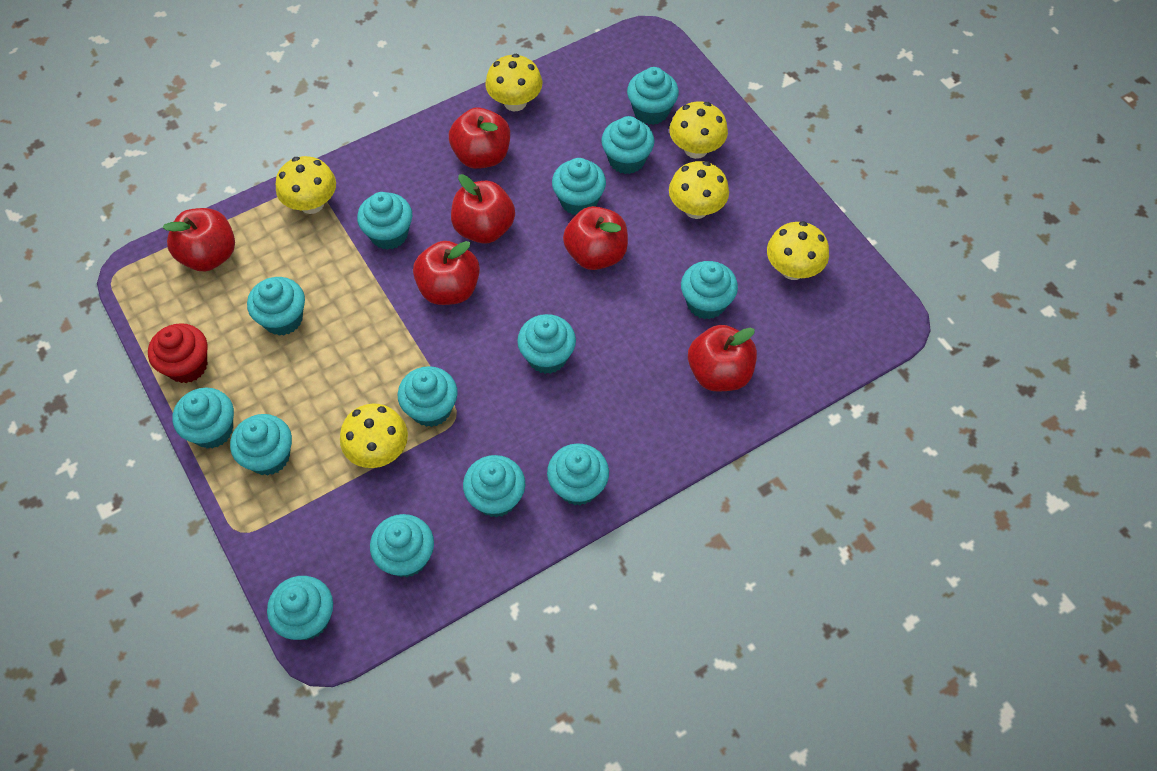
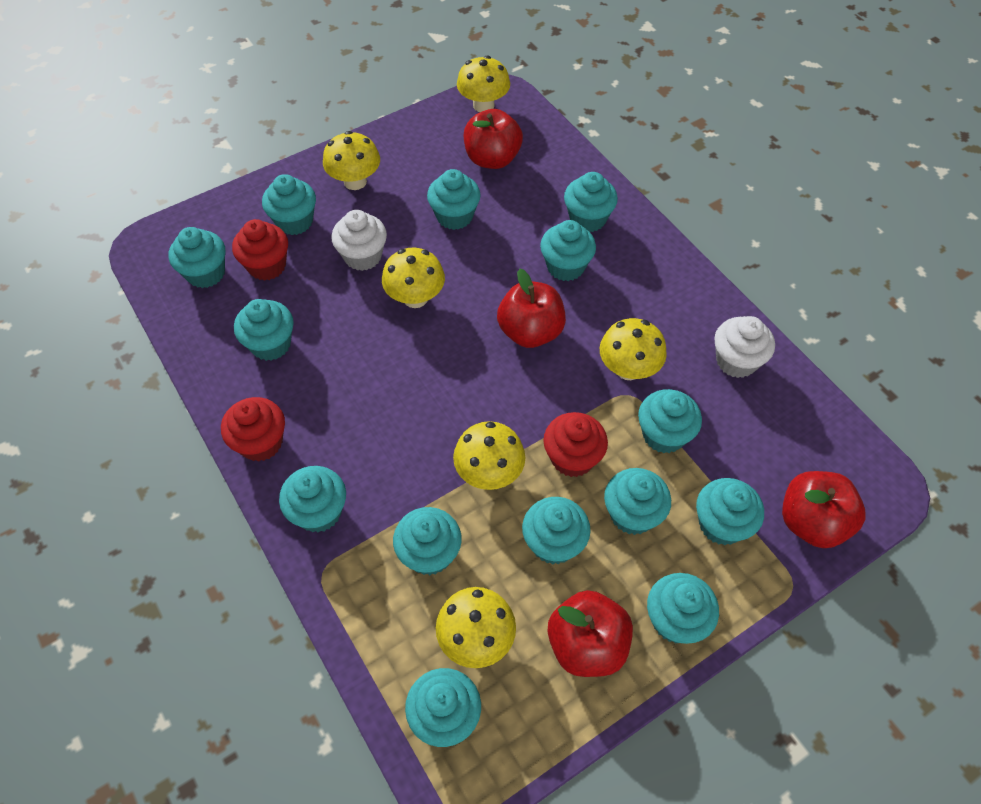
red apple: 6 -> 4
red cupcake: 1 -> 3
white cupcake: 0 -> 2

